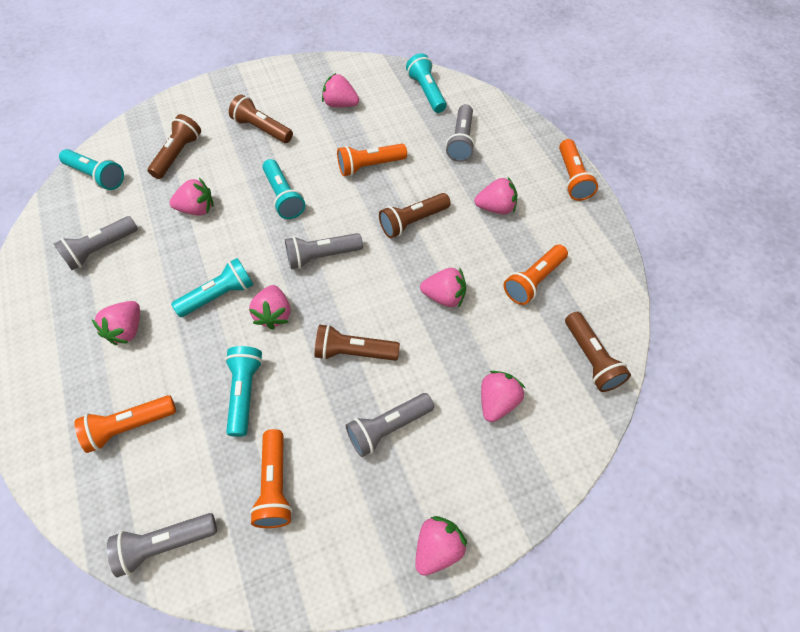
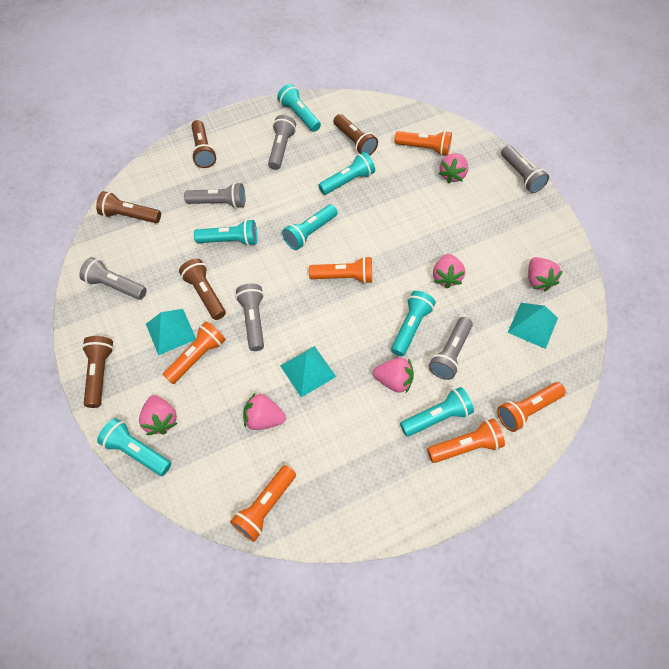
grey flashlight: 5 -> 6
orange flashlight: 5 -> 6
pink strawberry: 8 -> 6
turquoise flashlight: 5 -> 7
turquoise pyramid: 0 -> 3

